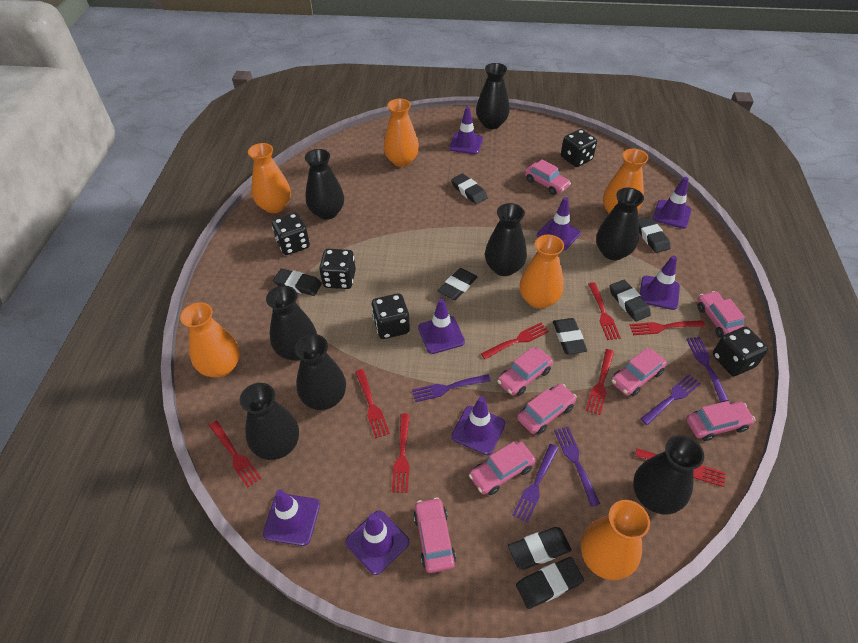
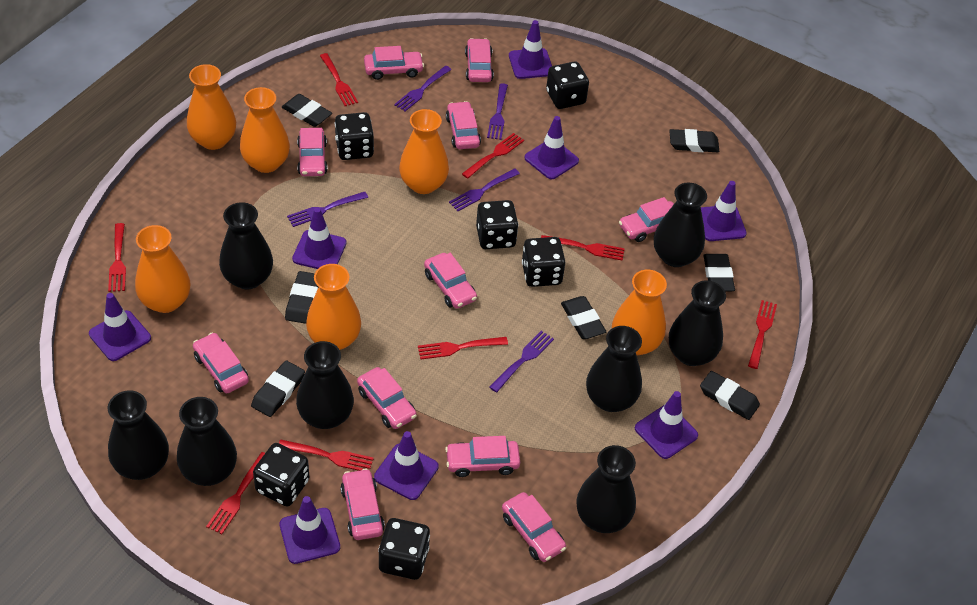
black dice: 5 -> 6
black eraser: 8 -> 7
pink car: 8 -> 11

